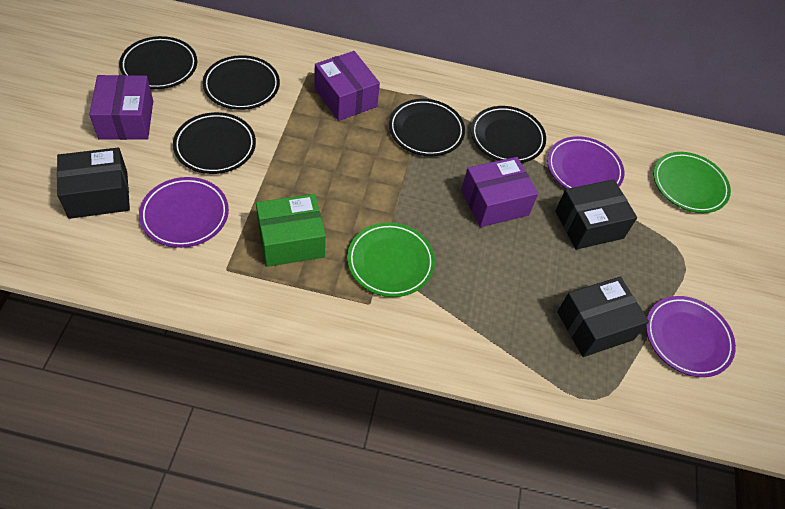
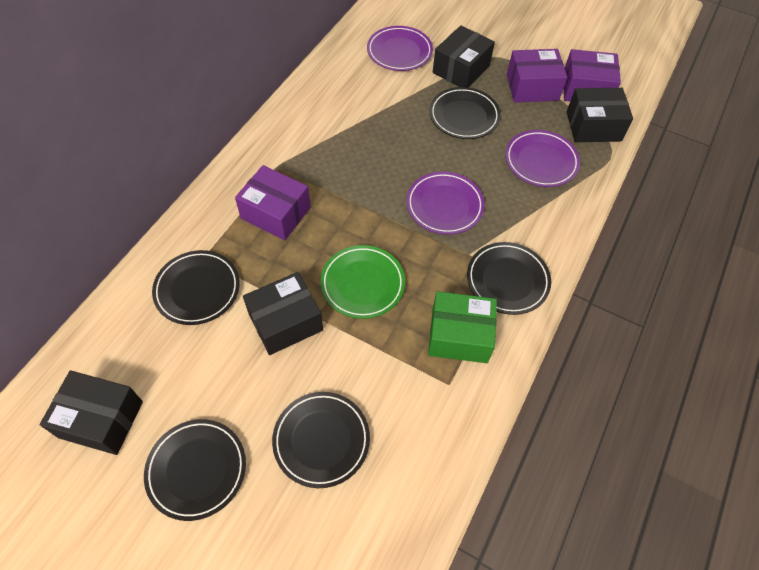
black box: 3 -> 4
green plate: 2 -> 1

